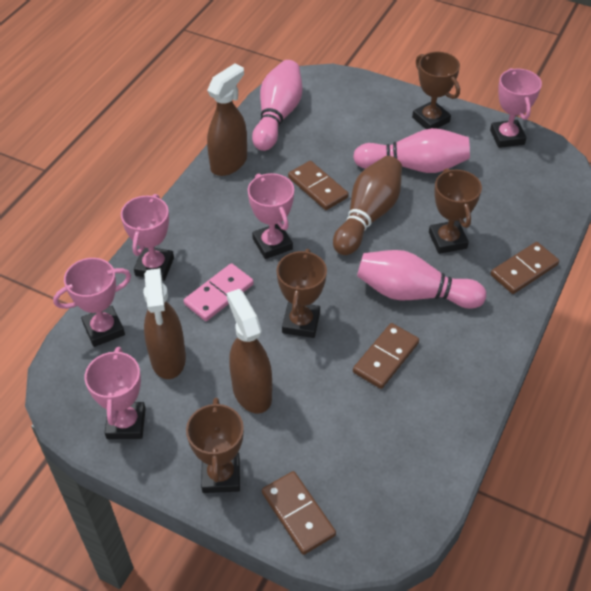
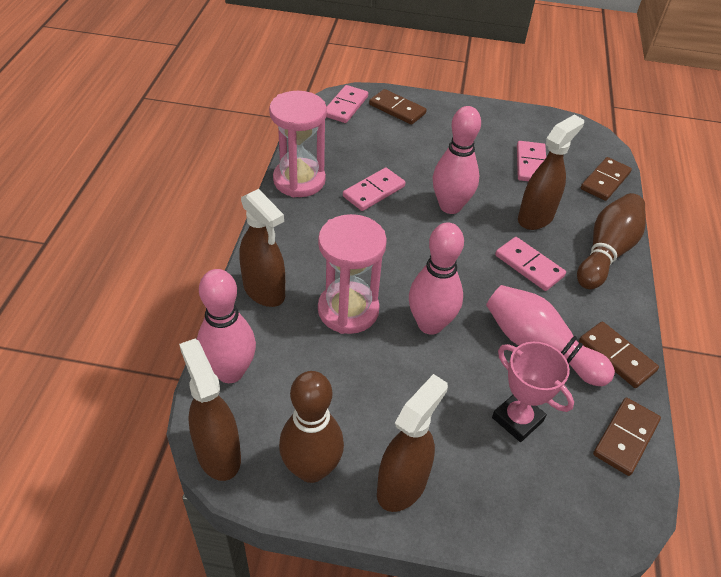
brown bowling pin: 1 -> 2
brown spray bottle: 3 -> 4
brown trophy: 4 -> 0
pink bowling pin: 3 -> 4
pink domino: 1 -> 4
pink hourglass: 0 -> 2
pink trophy: 5 -> 1

